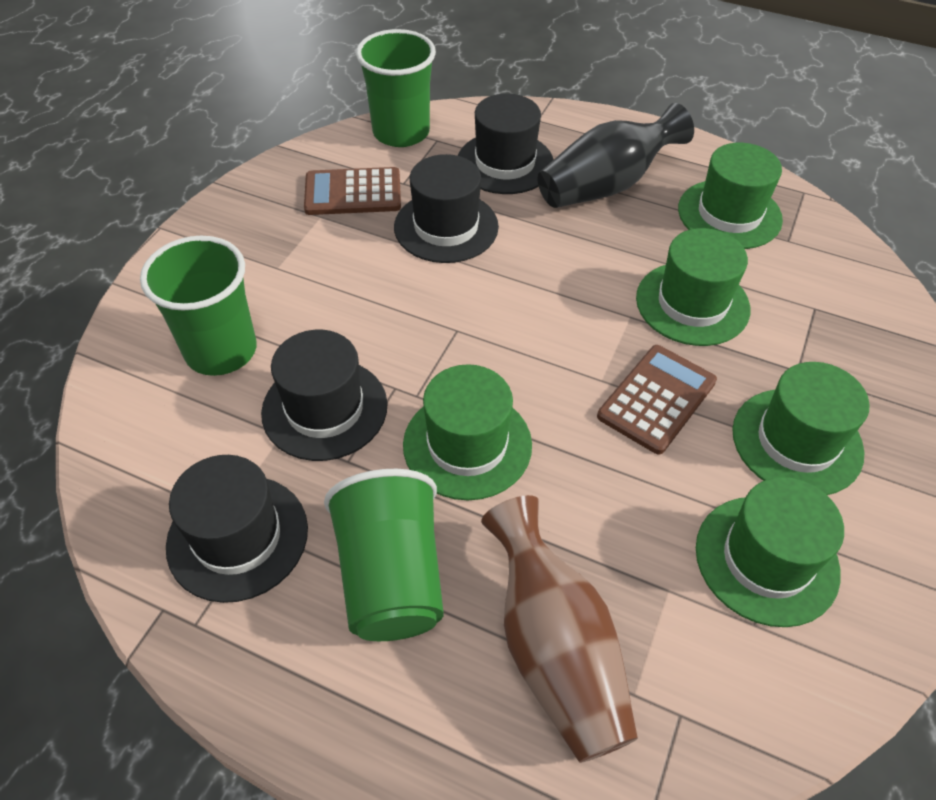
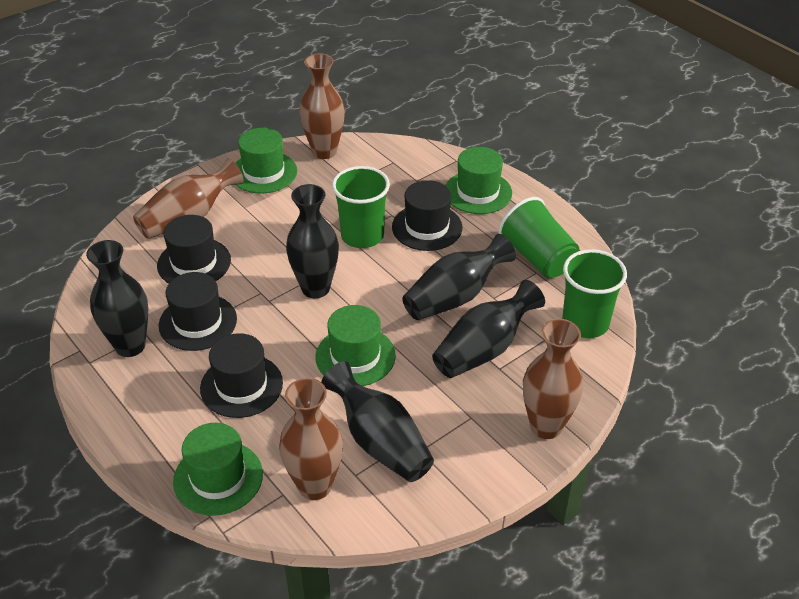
black vase: 1 -> 5
brown calculator: 2 -> 0
brown vase: 1 -> 4
green hat: 5 -> 4

